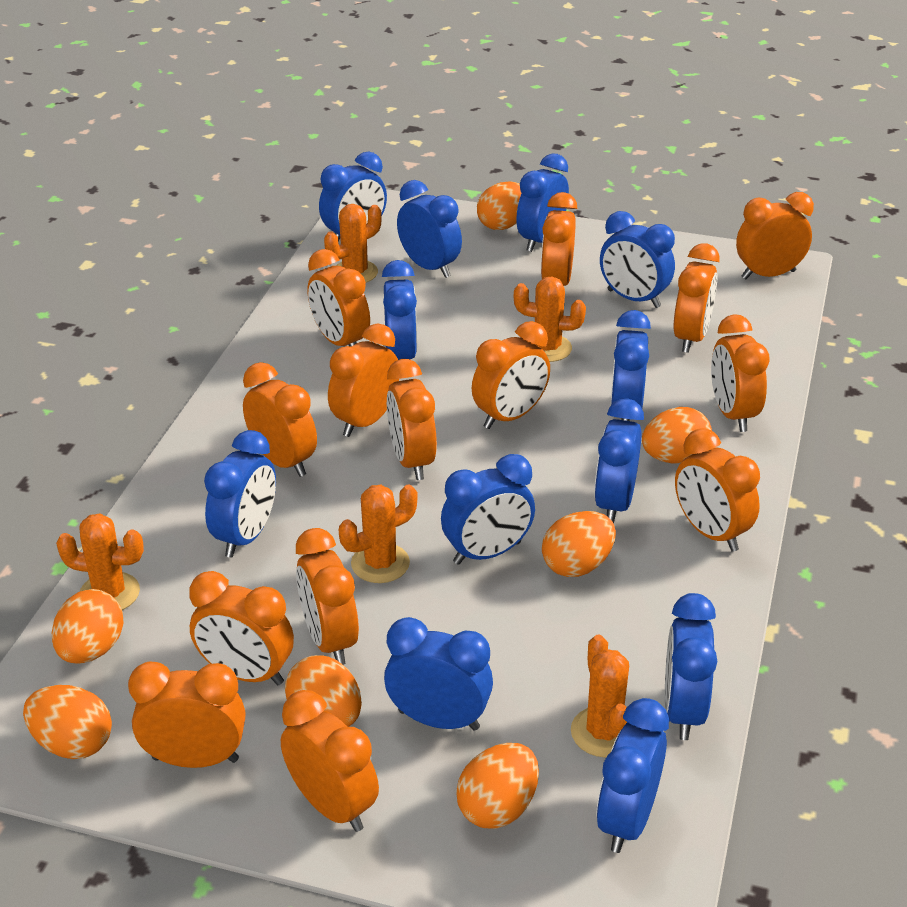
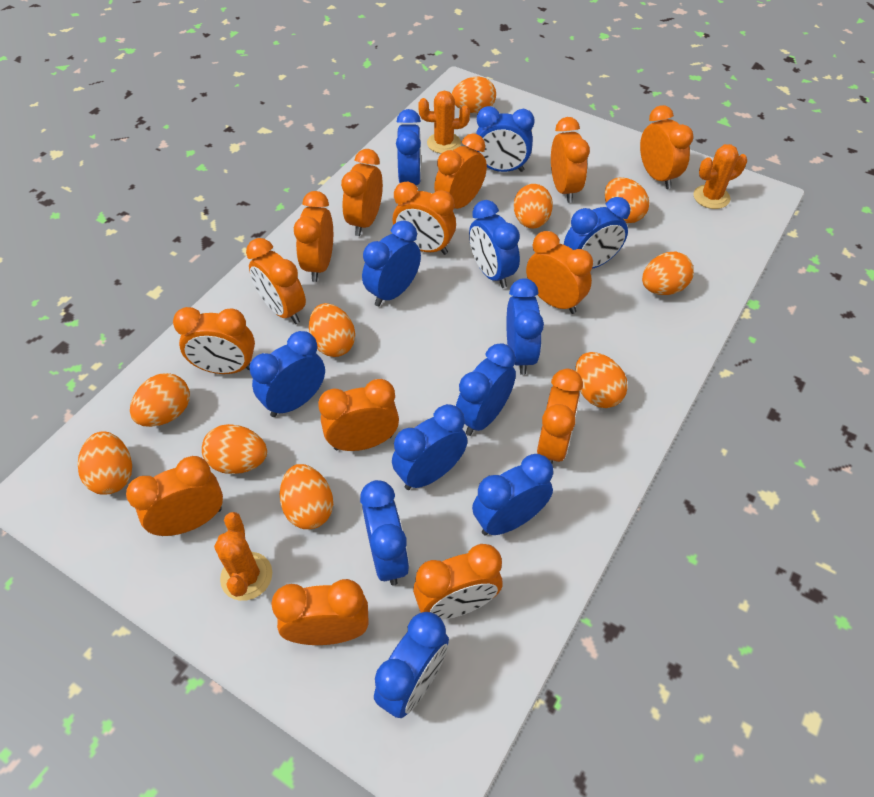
orange cactus: 5 -> 3
orange egg: 7 -> 10

